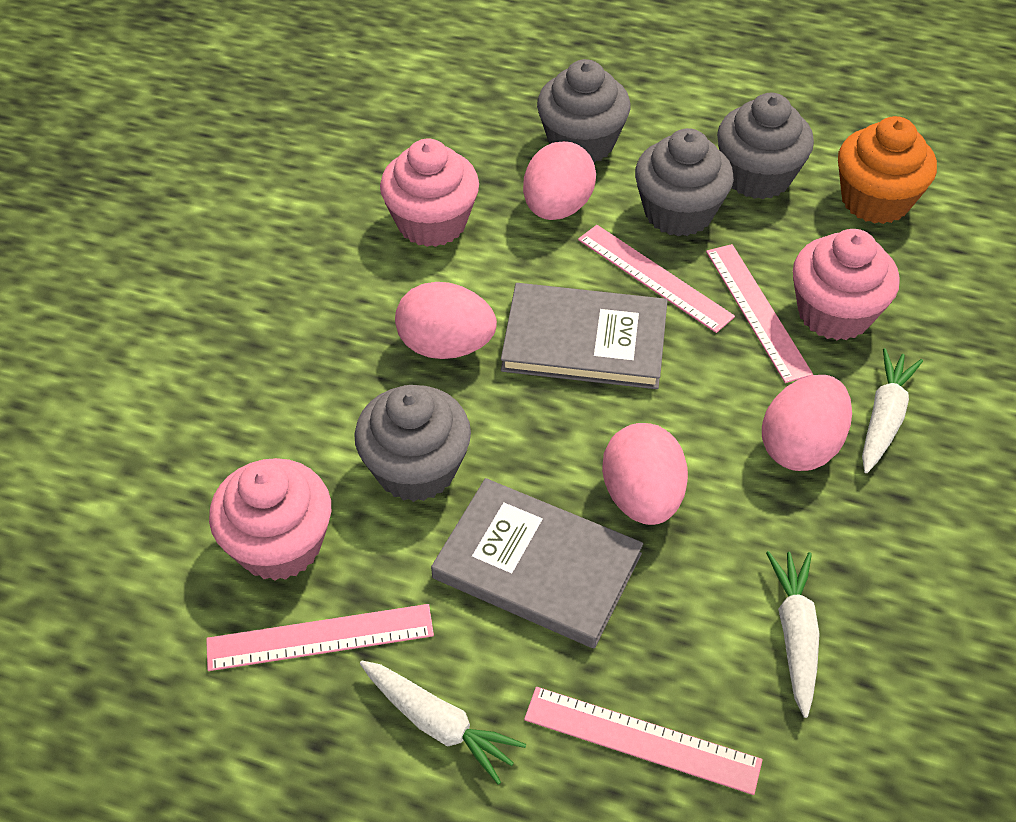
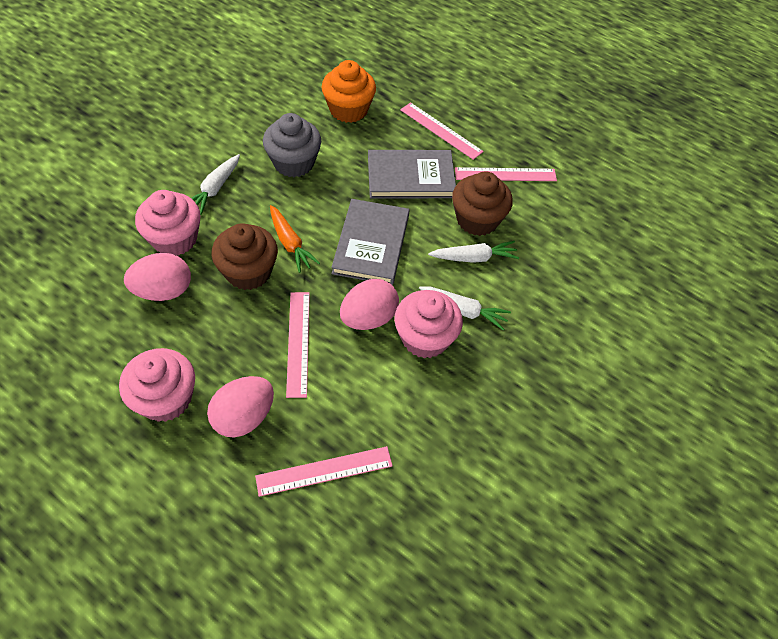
brown cupcake: 0 -> 2
grey cupcake: 4 -> 1
orange carrot: 0 -> 1
pink egg: 4 -> 3

